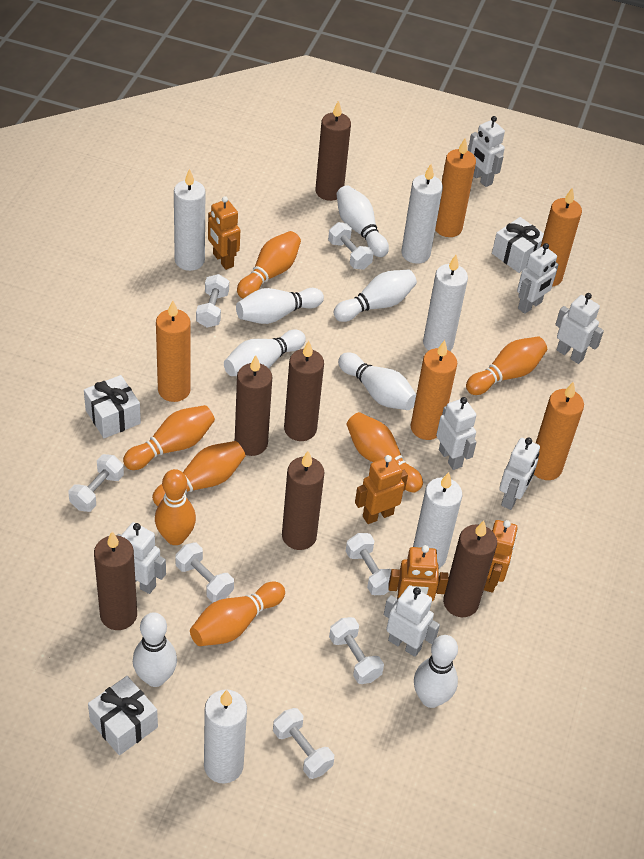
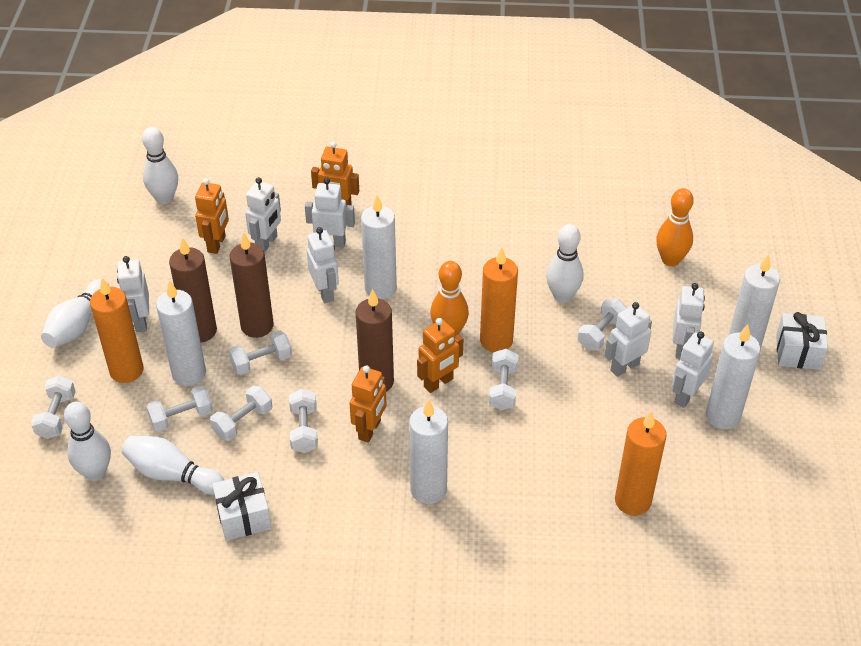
brown candle: 6 -> 3
orange bowling pin: 7 -> 2
orange candle: 5 -> 3
white bowling pin: 7 -> 5
white gift: 3 -> 2

